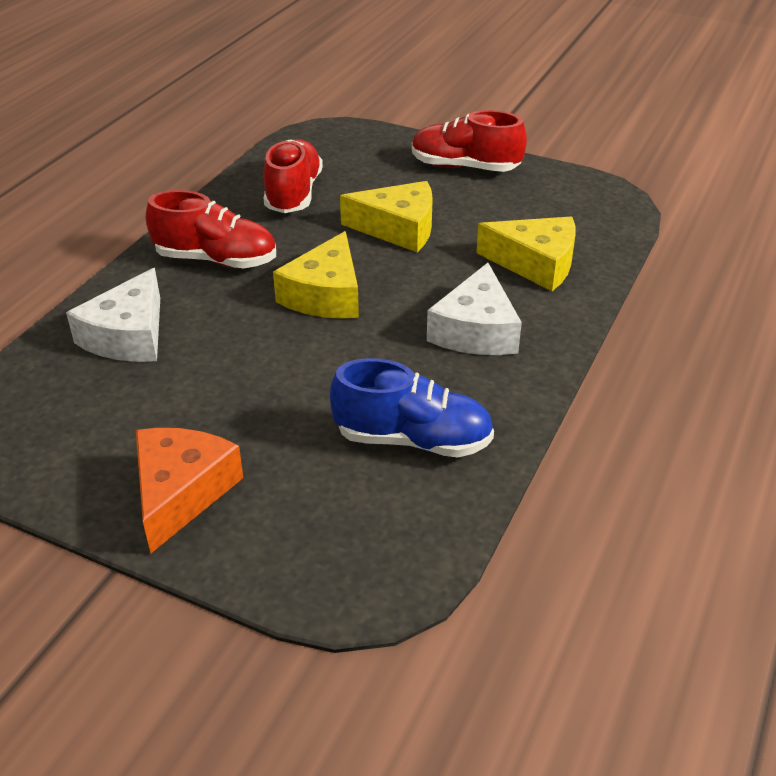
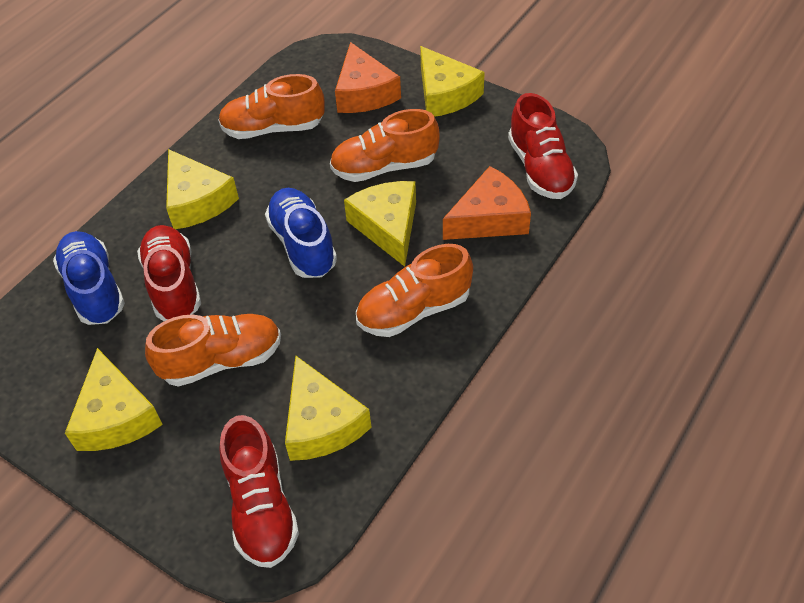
blue shoe: 1 -> 2
orange cheese: 1 -> 2
orange shoe: 0 -> 4
white cheese: 2 -> 0
yellow cheese: 3 -> 5

